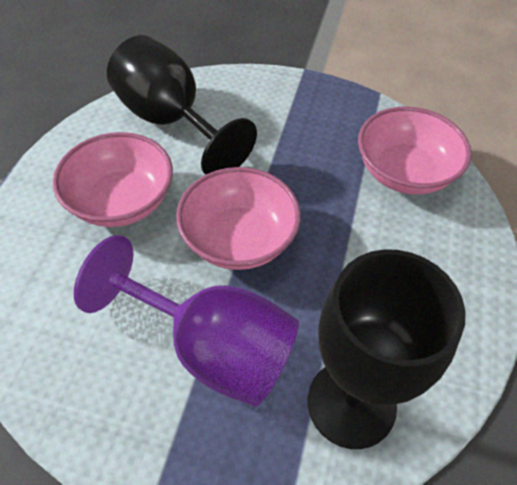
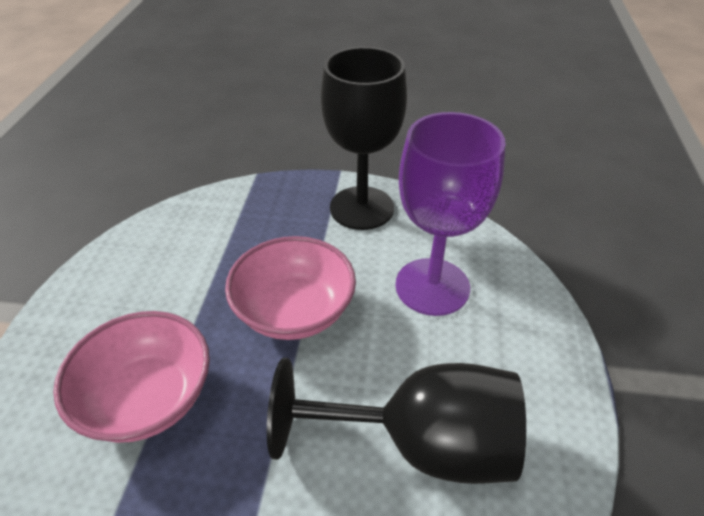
pink bowl: 3 -> 2

